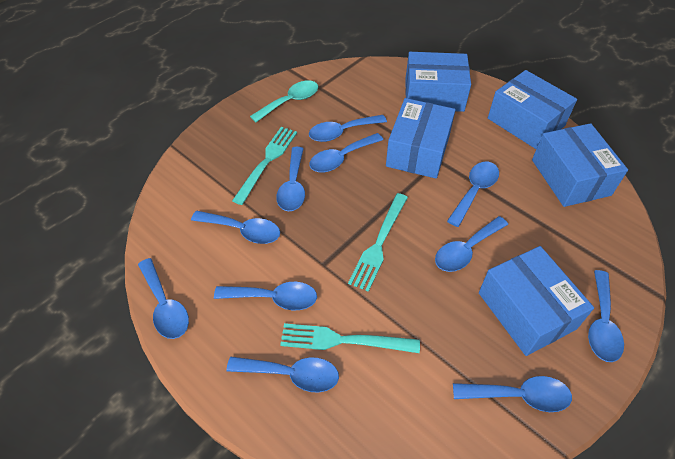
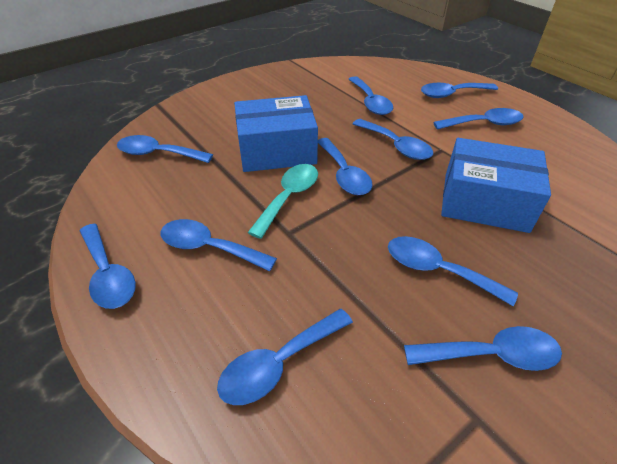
blue box: 5 -> 2
turquoise fork: 3 -> 0

